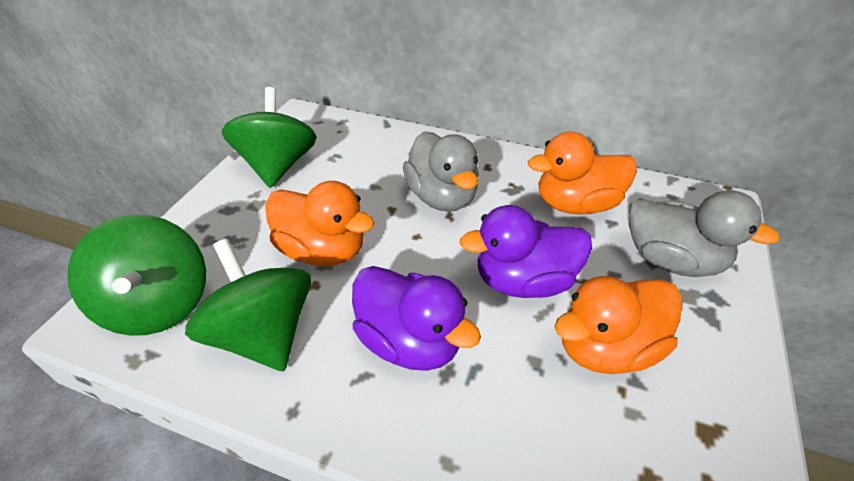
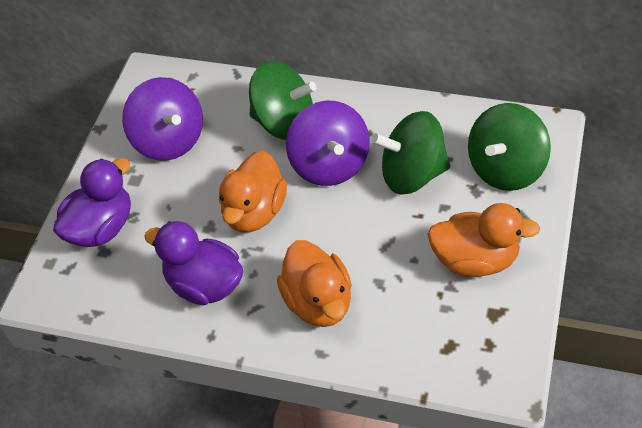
grey duck: 2 -> 0
purple spinning top: 0 -> 2

